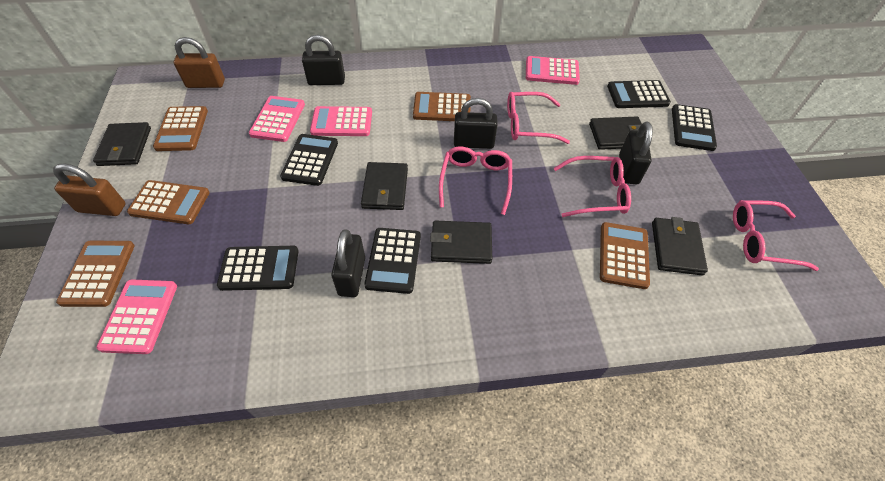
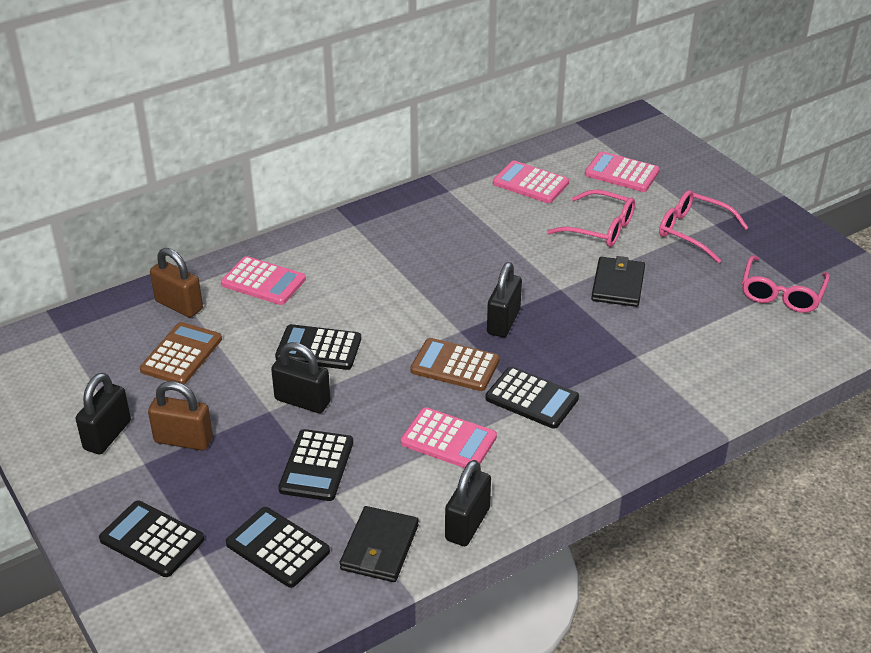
black wallet: 5 -> 2
brown calculator: 5 -> 2
pink glasses: 4 -> 3

